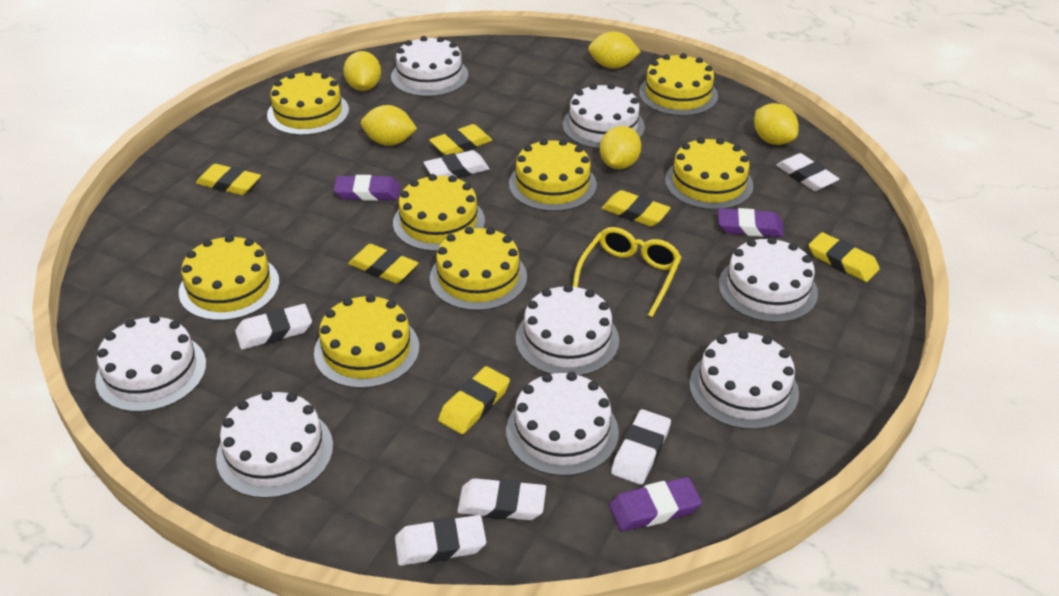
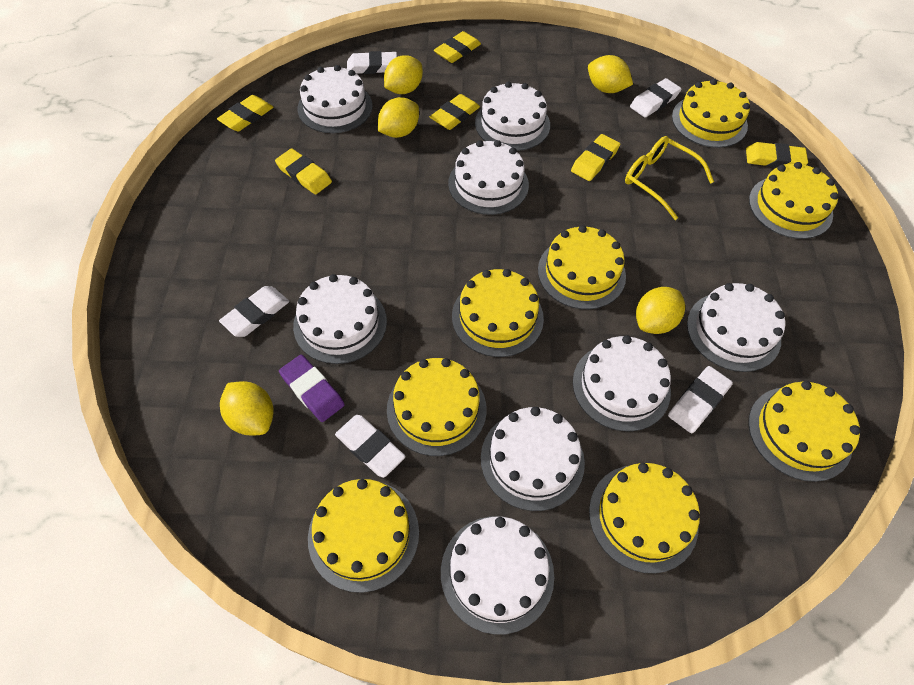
purple eraser: 3 -> 1
white eraser: 6 -> 5

